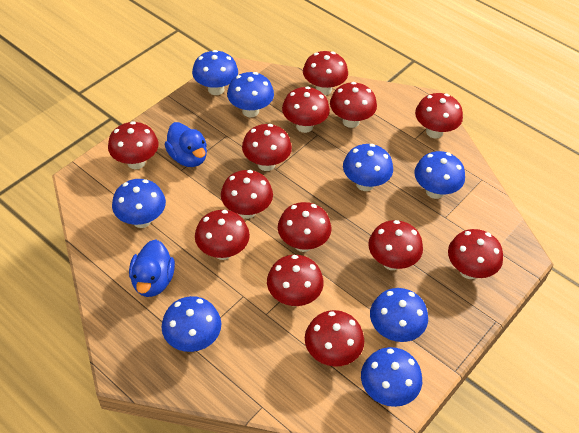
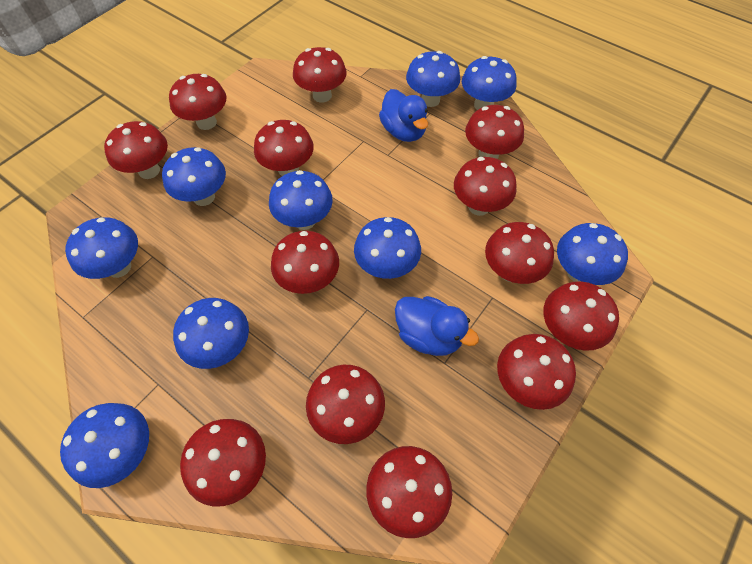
blue mushroom: 8 -> 9

